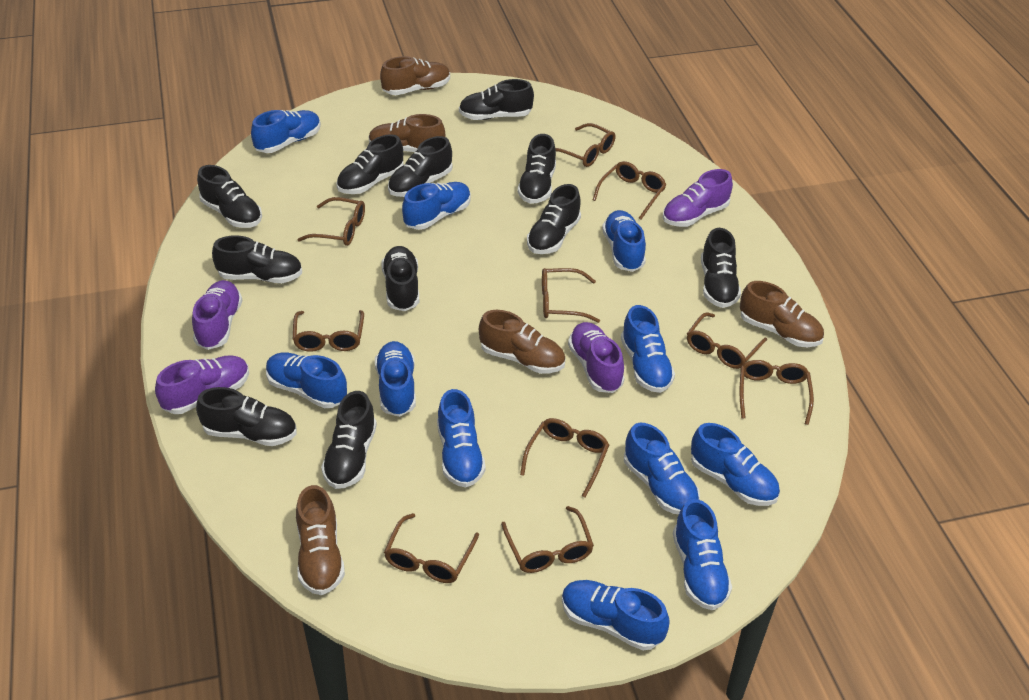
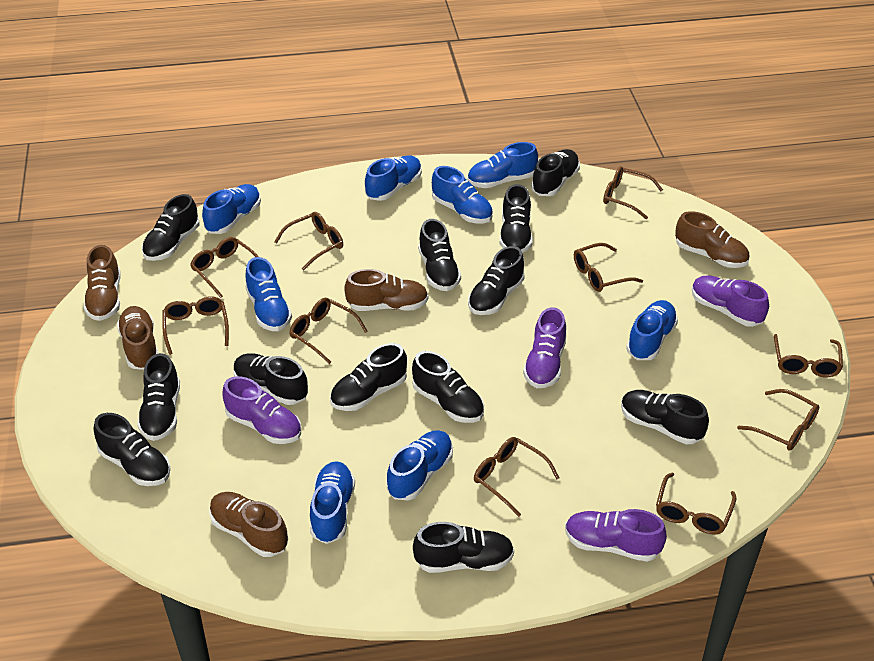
black shoe: 11 -> 12
blue shoe: 11 -> 8

